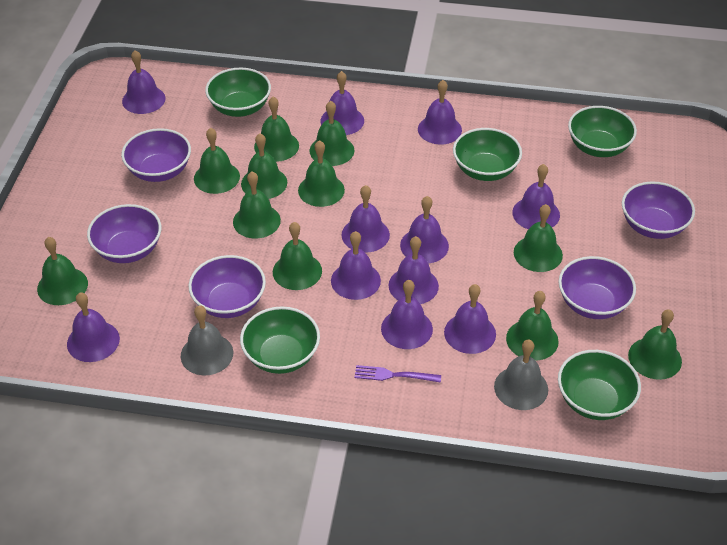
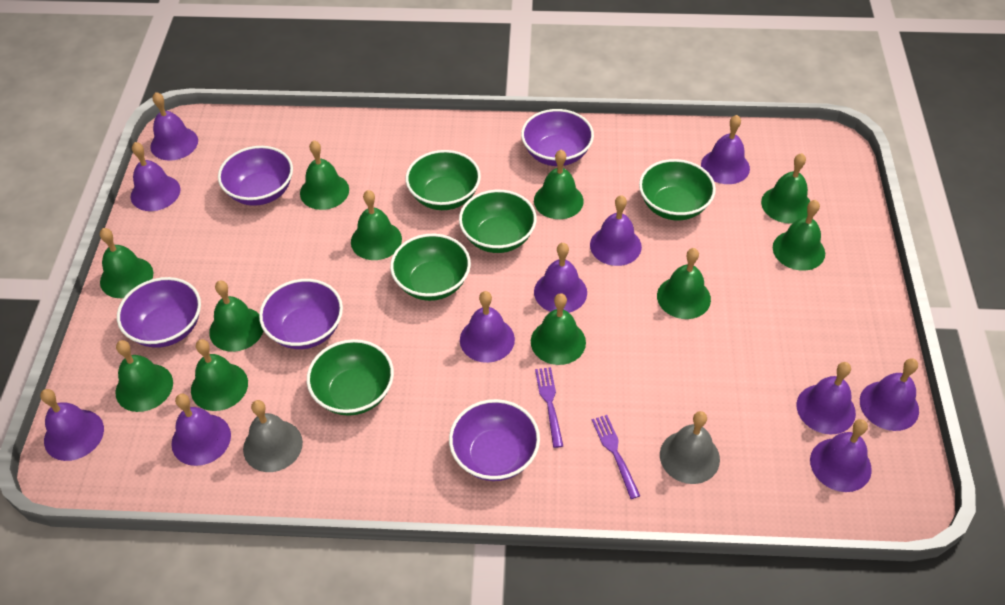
purple fork: 1 -> 2

